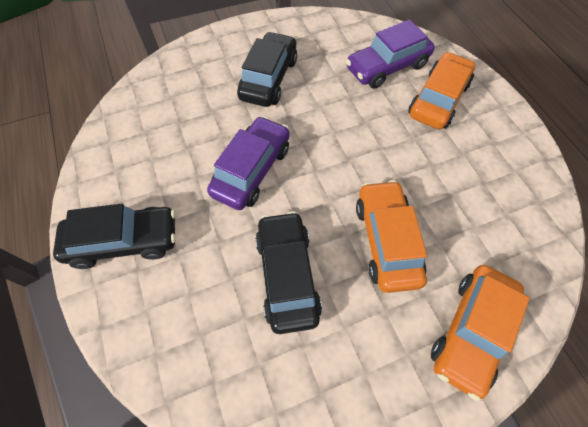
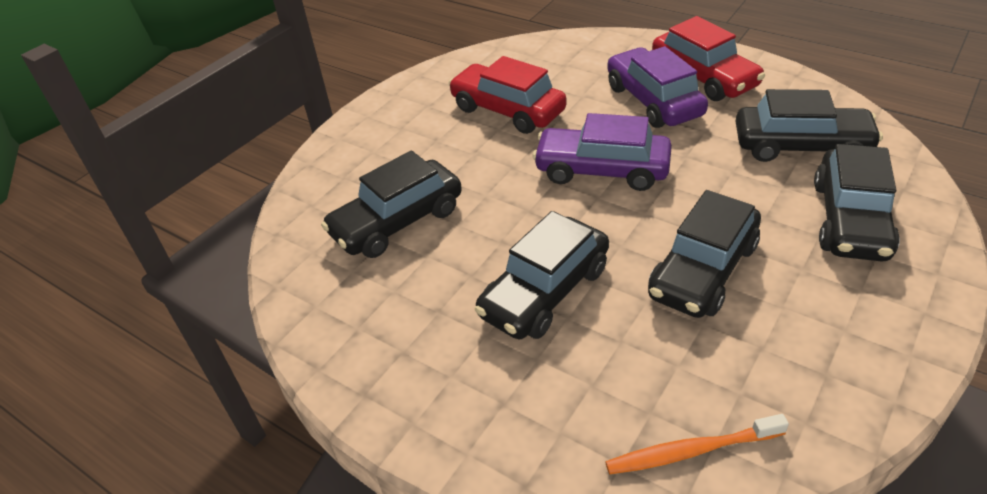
black car: 3 -> 5
orange car: 3 -> 0
orange toothbrush: 0 -> 1
red car: 0 -> 2

